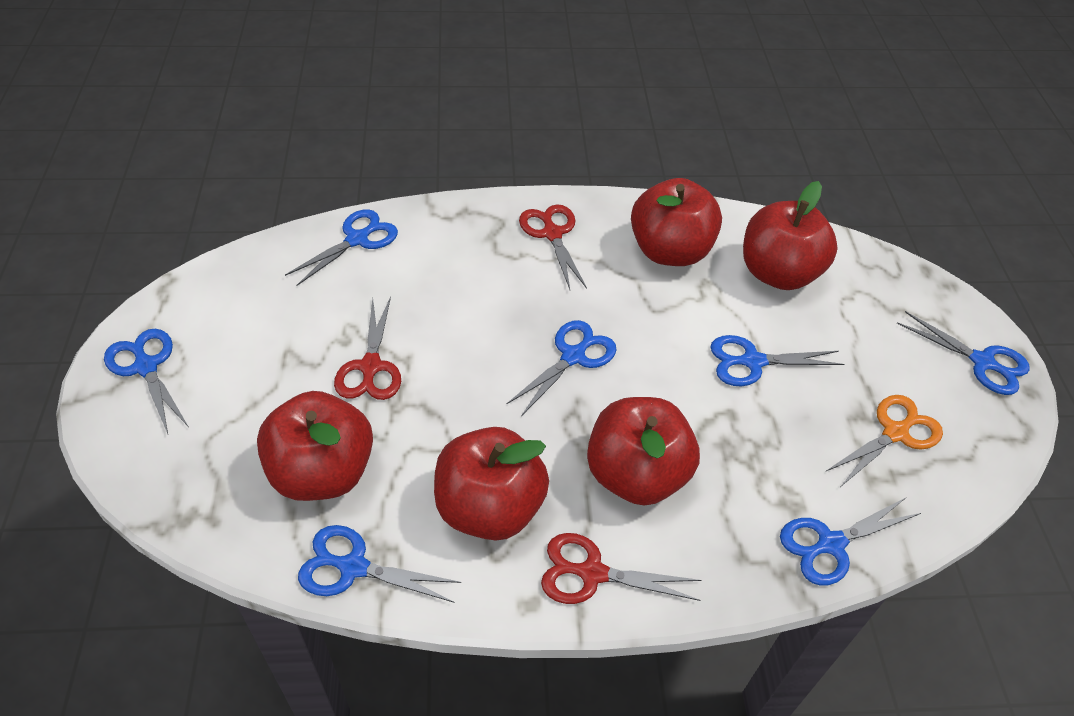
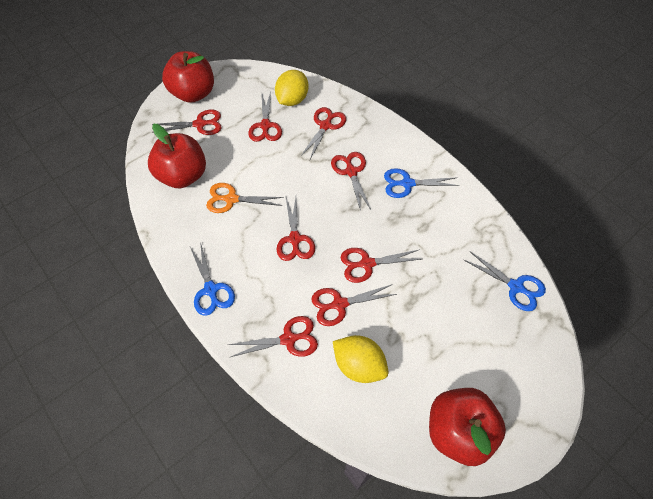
blue scissors: 7 -> 3
red apple: 5 -> 3
red scissors: 3 -> 8
yellow lemon: 0 -> 2

